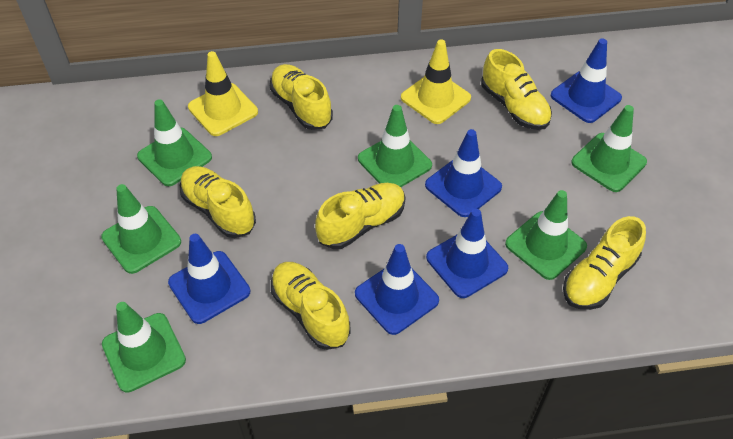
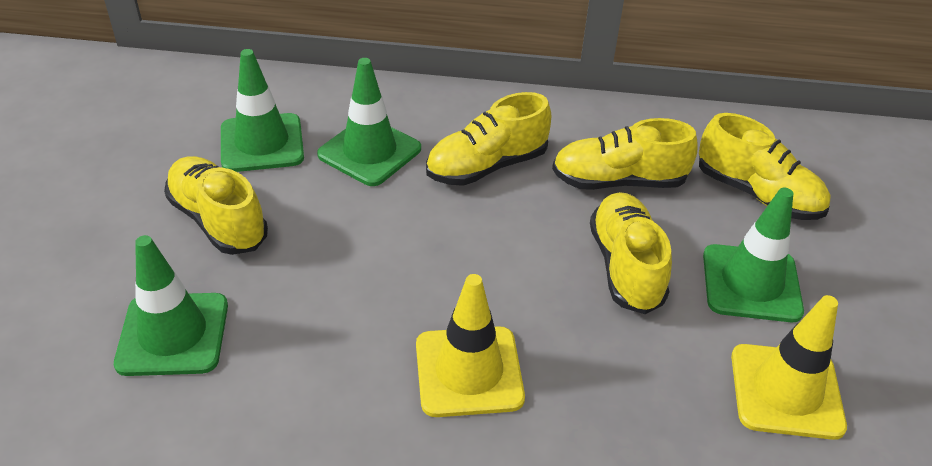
blue traffic cone: 5 -> 0
green traffic cone: 6 -> 4
yellow shoe: 6 -> 5

